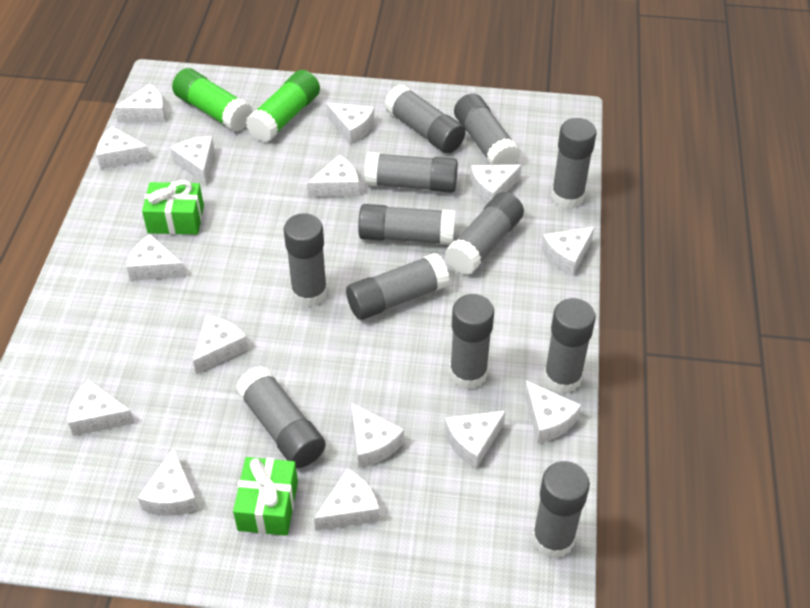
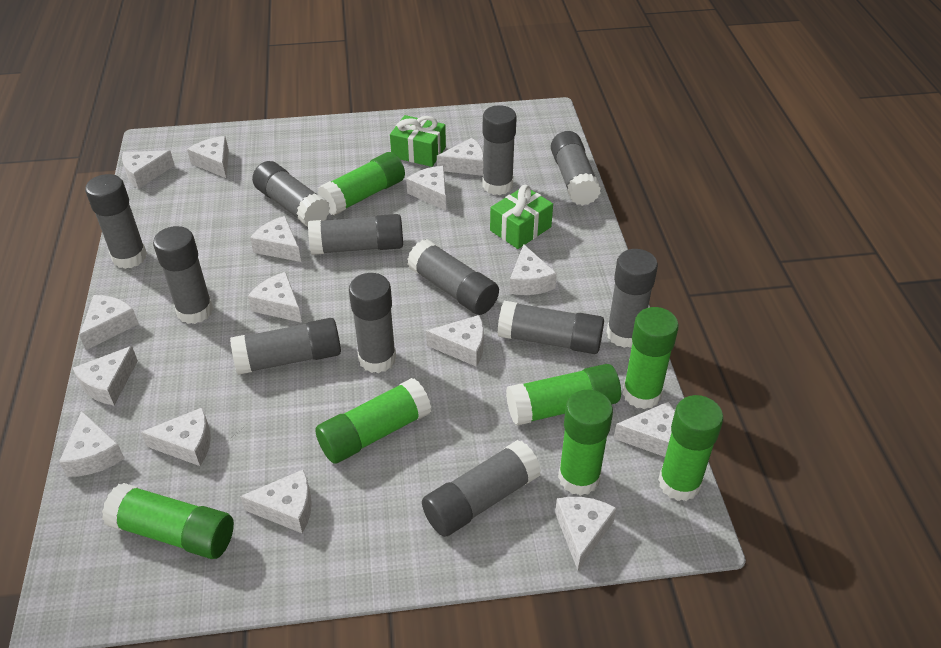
green glue stick: 2 -> 7

